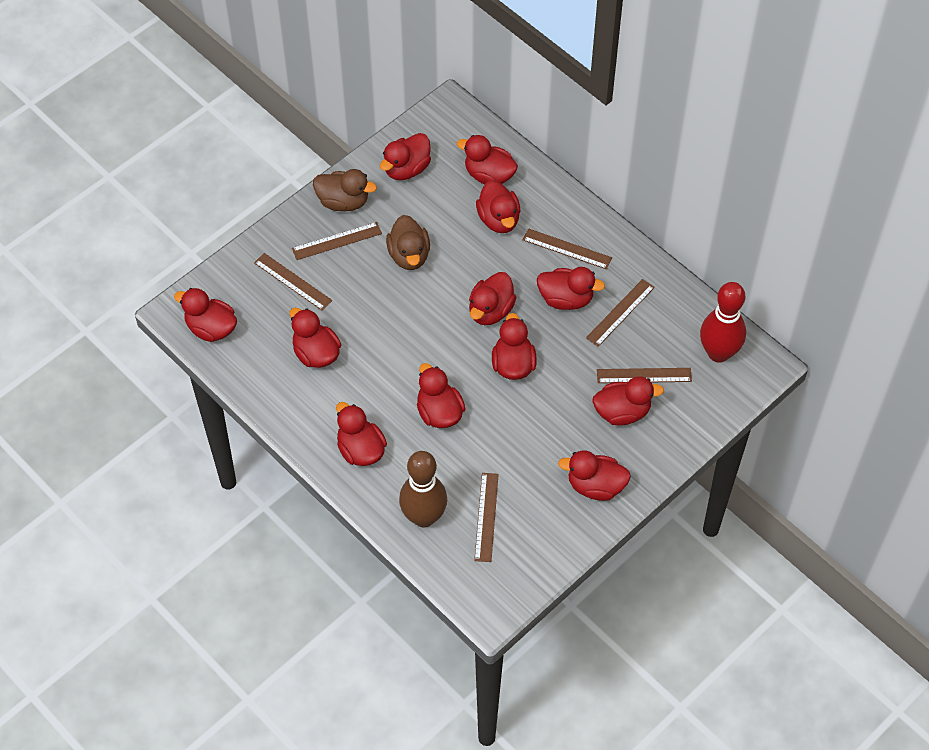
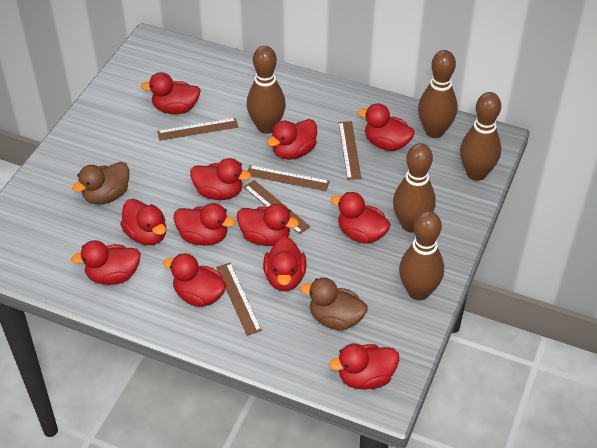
brown bowling pin: 1 -> 5
brown ruler: 6 -> 5
red bowling pin: 1 -> 0

